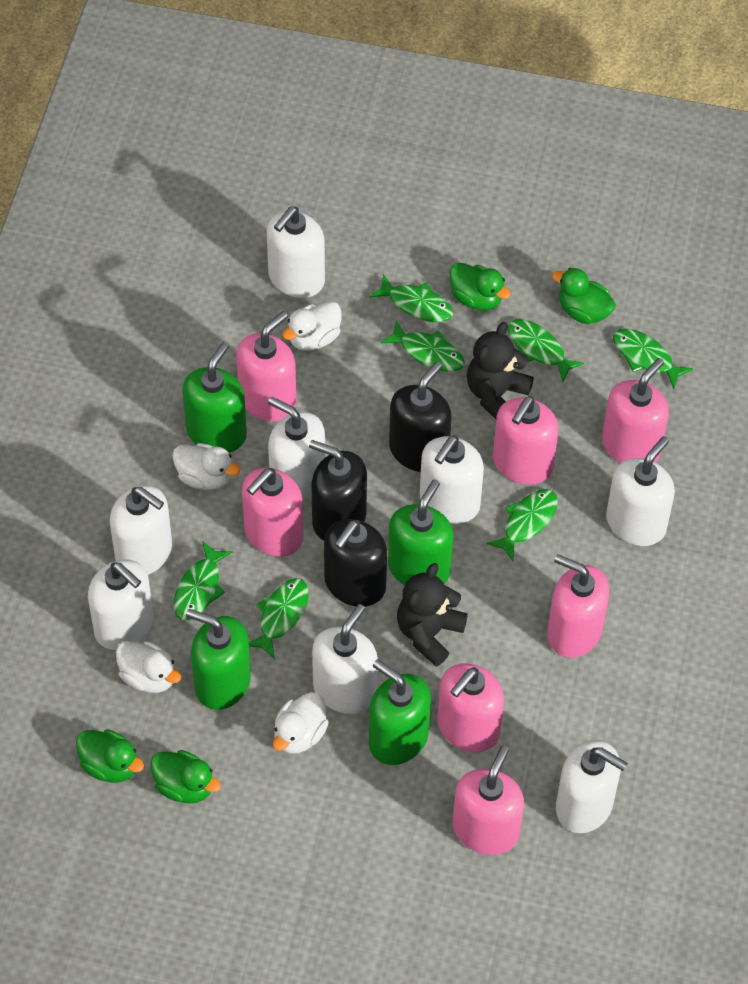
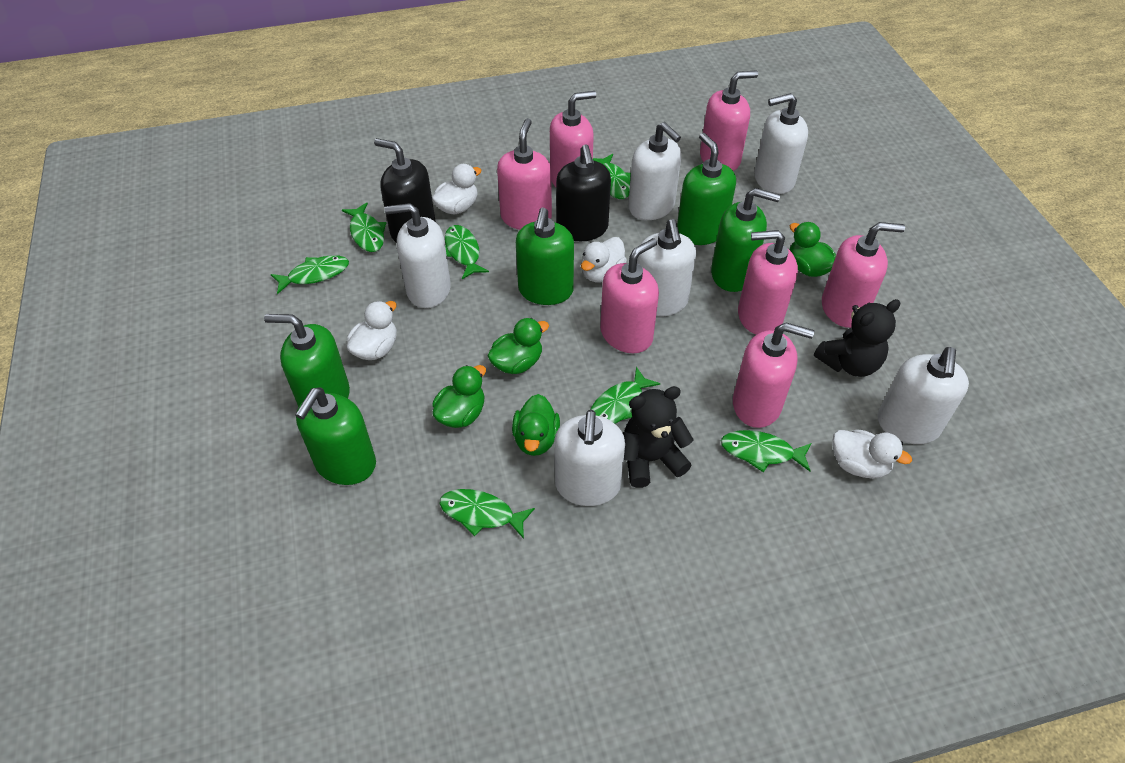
black soap dispenser: 3 -> 2
green soap dispenser: 4 -> 5
white soap dispenser: 8 -> 6

